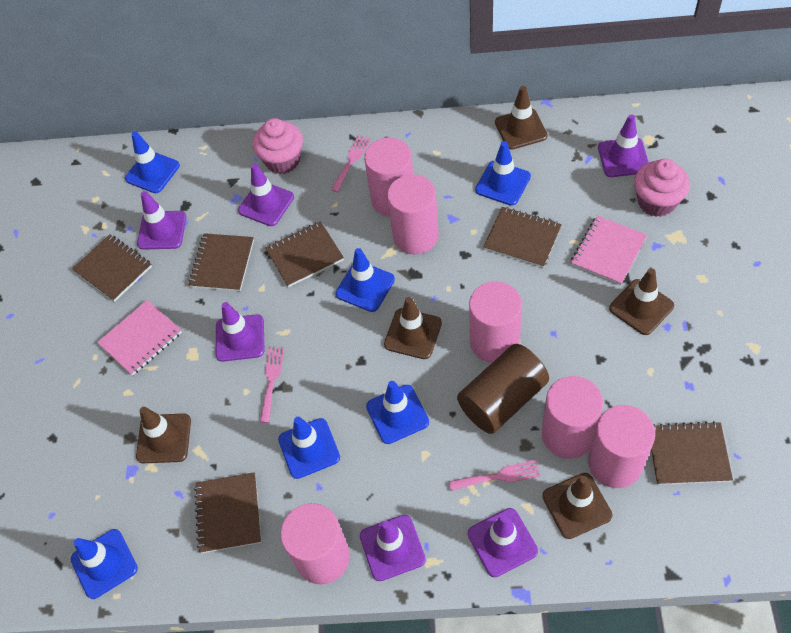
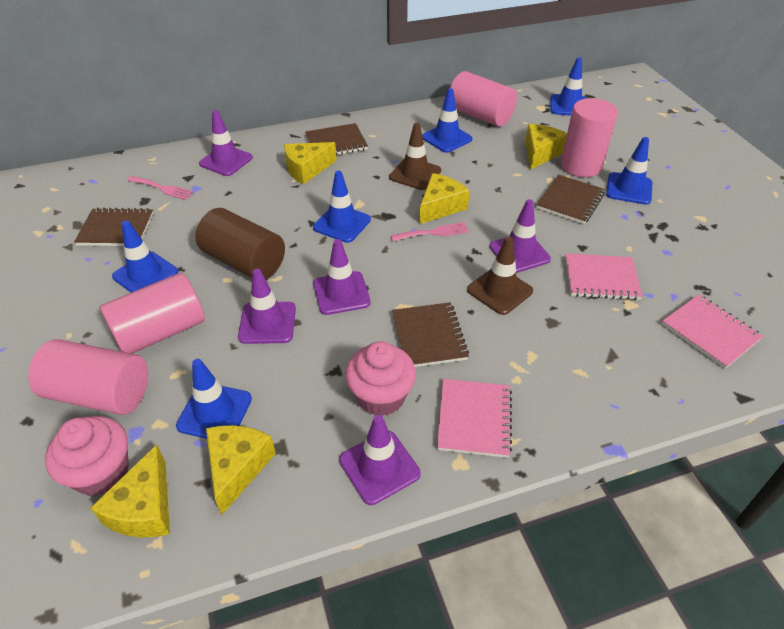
brown notebook: 6 -> 4
brown traffic cone: 5 -> 2
pink cylinder: 6 -> 4
pink fork: 3 -> 2
pink notebook: 2 -> 3
purple traffic cone: 6 -> 5
yellow cheese: 0 -> 5

